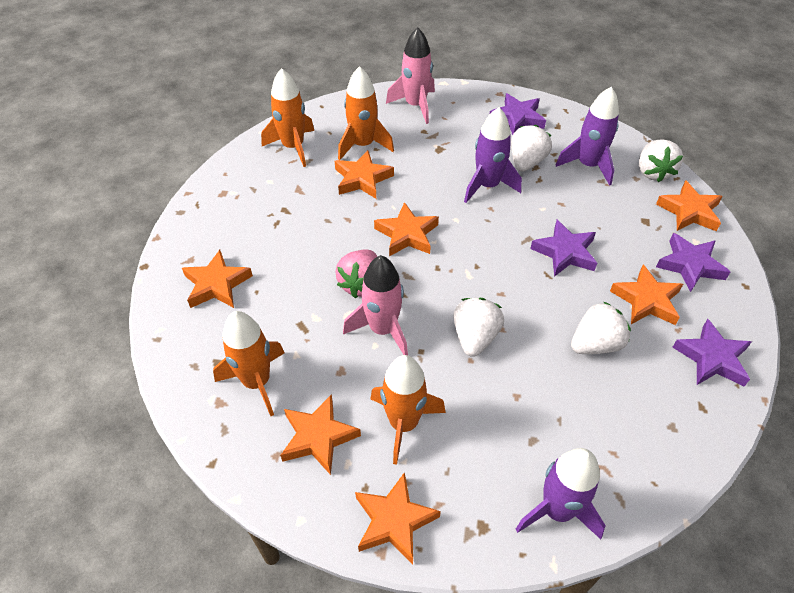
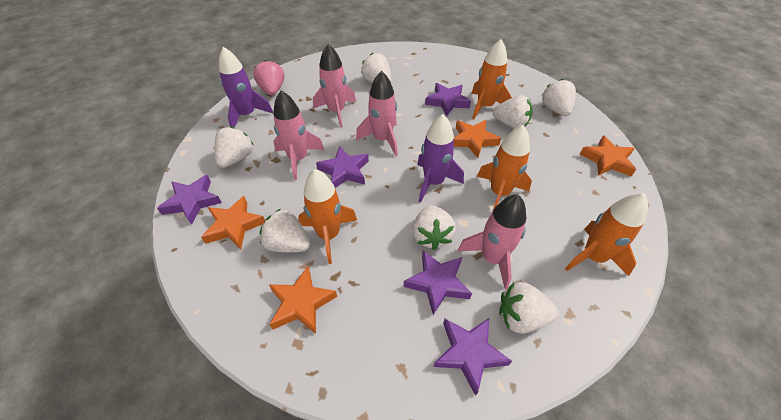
orange star: 7 -> 4
pink rocket: 2 -> 4
purple rocket: 3 -> 2
purple star: 4 -> 5
white strawberry: 4 -> 7

